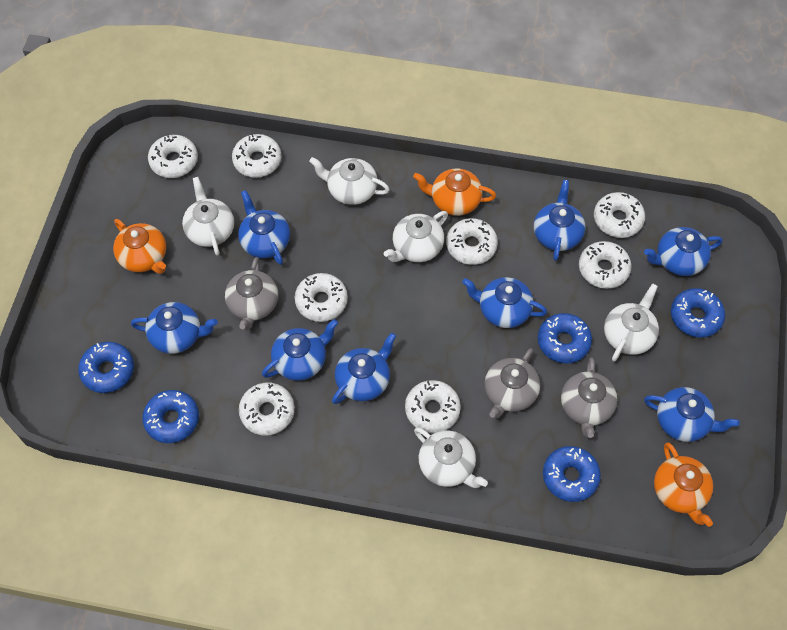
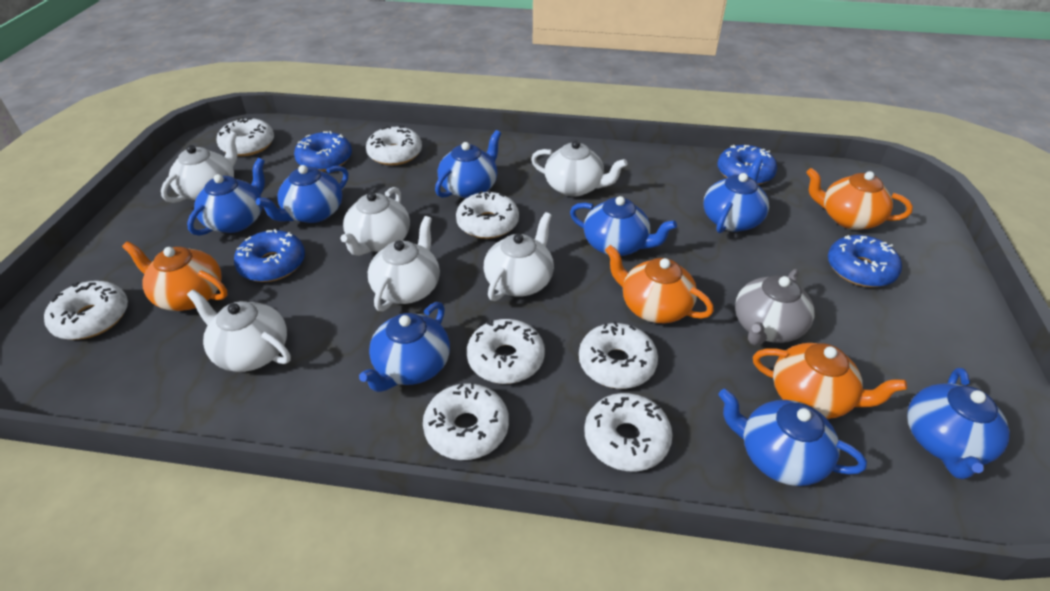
blue donut: 5 -> 4
grey teapot: 3 -> 1
orange teapot: 3 -> 4
white teapot: 5 -> 6

